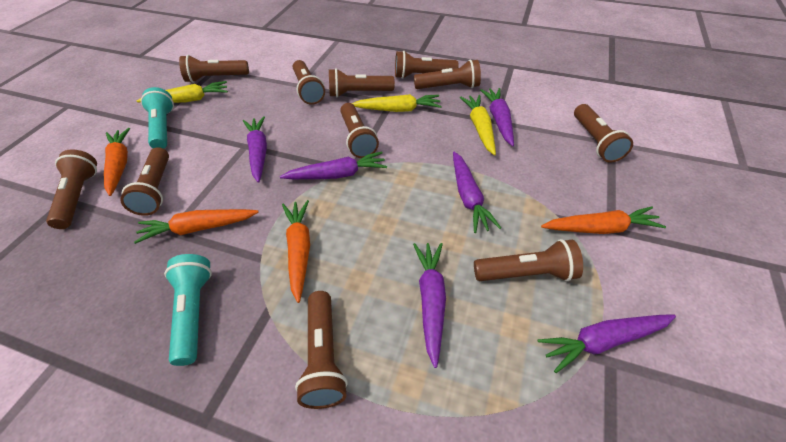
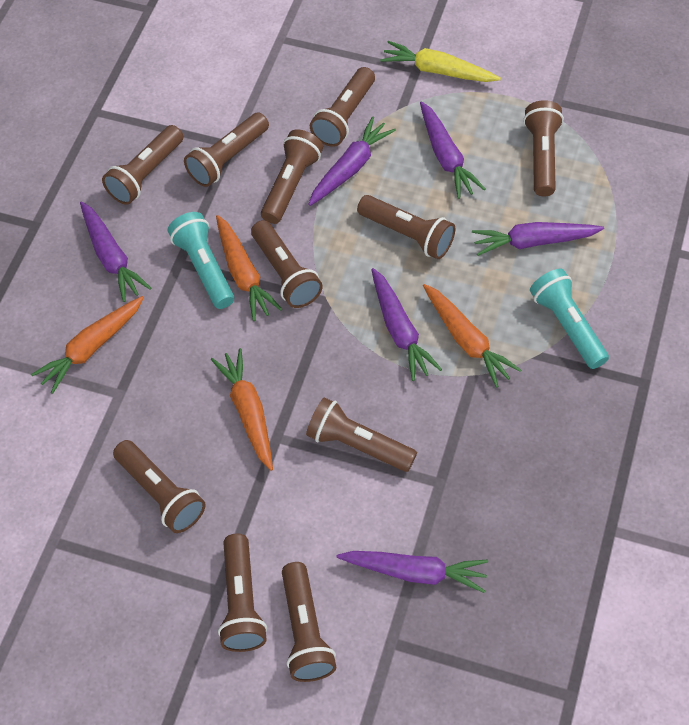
yellow carrot: 3 -> 1

